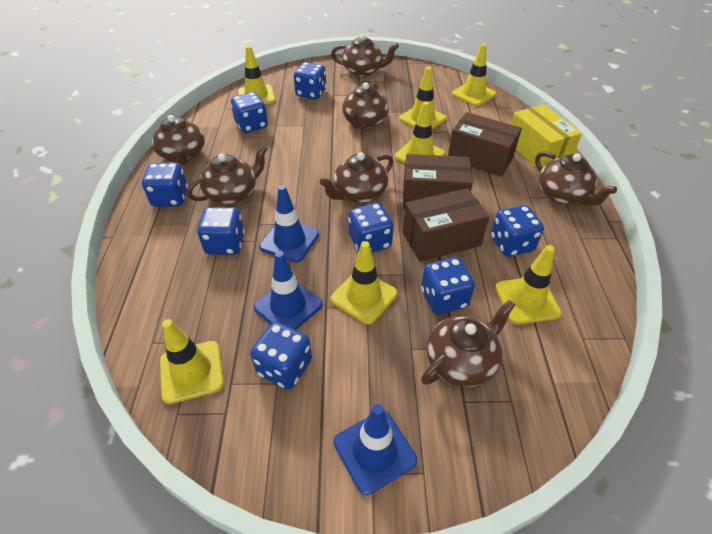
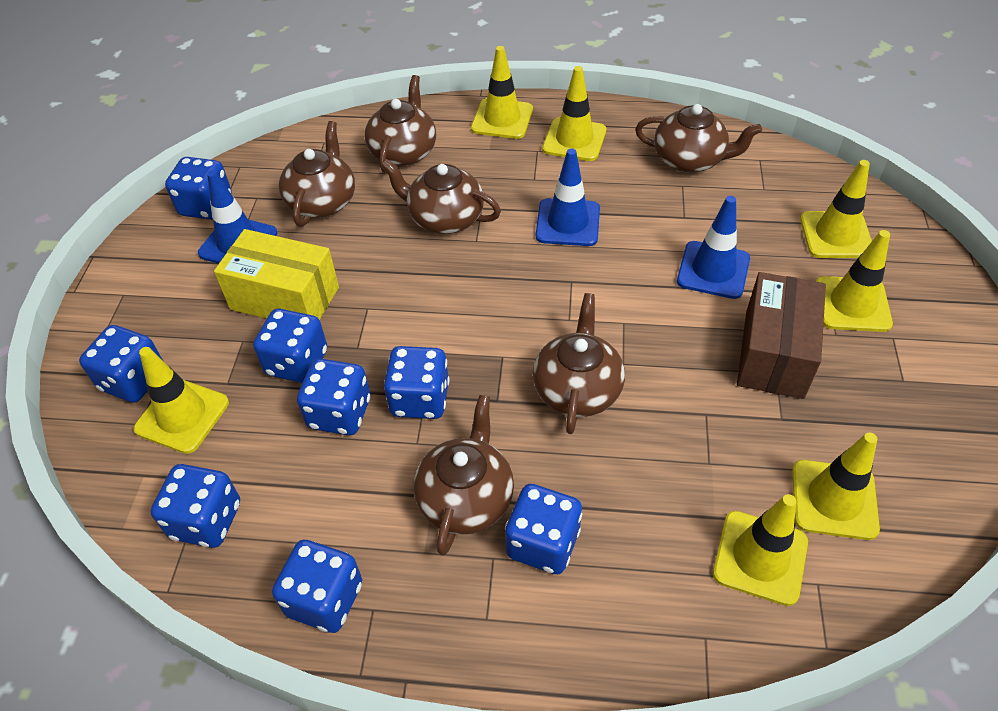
brown box: 3 -> 1
brown teapot: 7 -> 6

